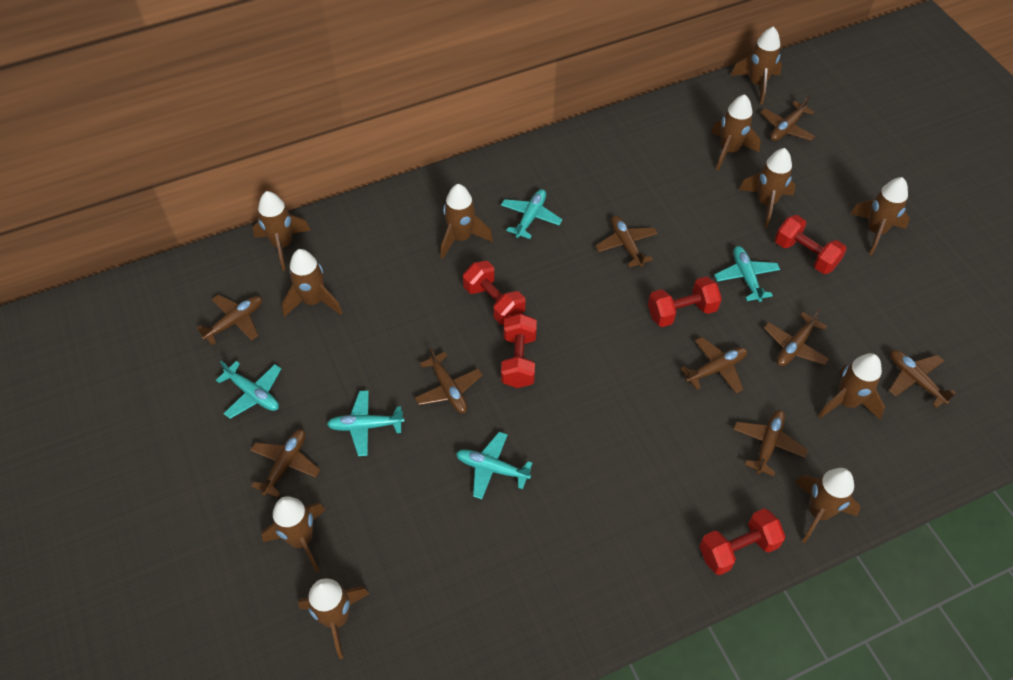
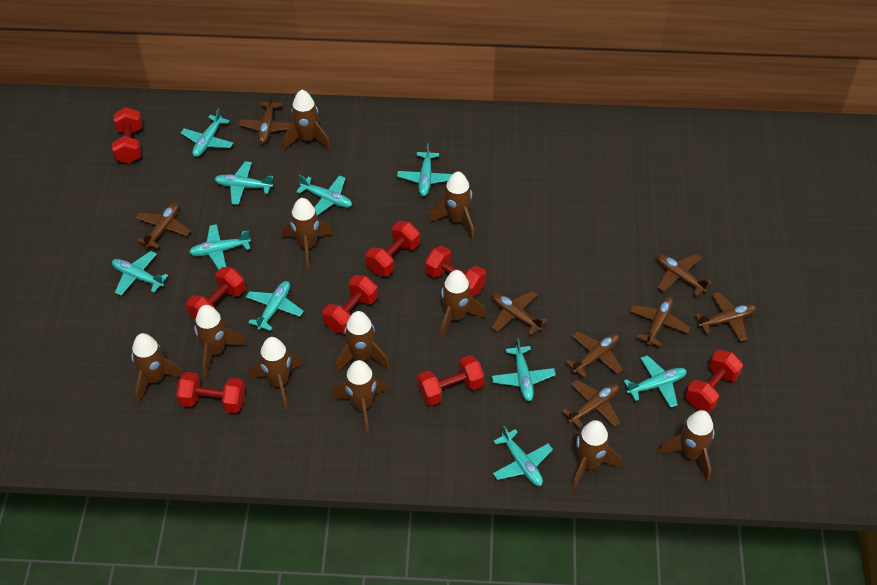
brown plane: 9 -> 8
red dumbbell: 5 -> 8
turquoise plane: 5 -> 10

